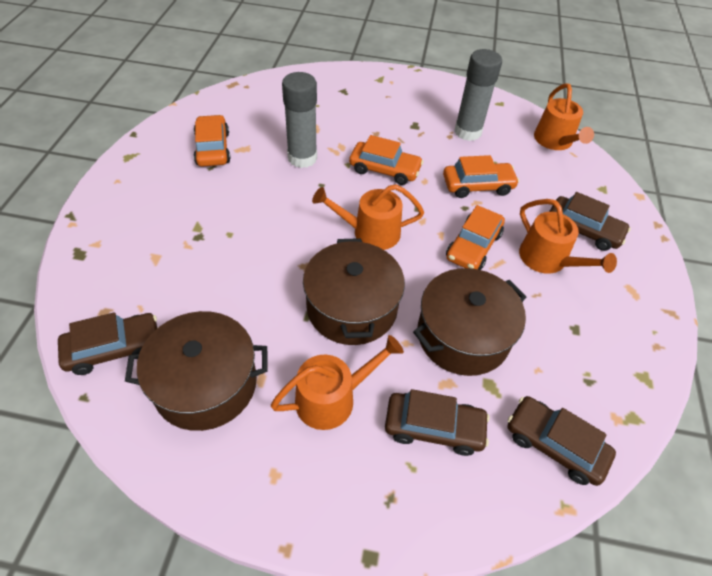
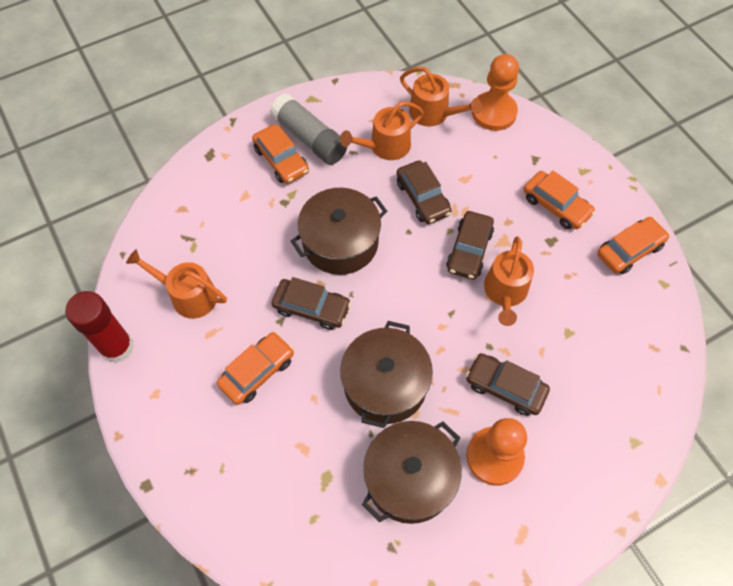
grey glue stick: 2 -> 1
orange pawn: 0 -> 2
red glue stick: 0 -> 1

